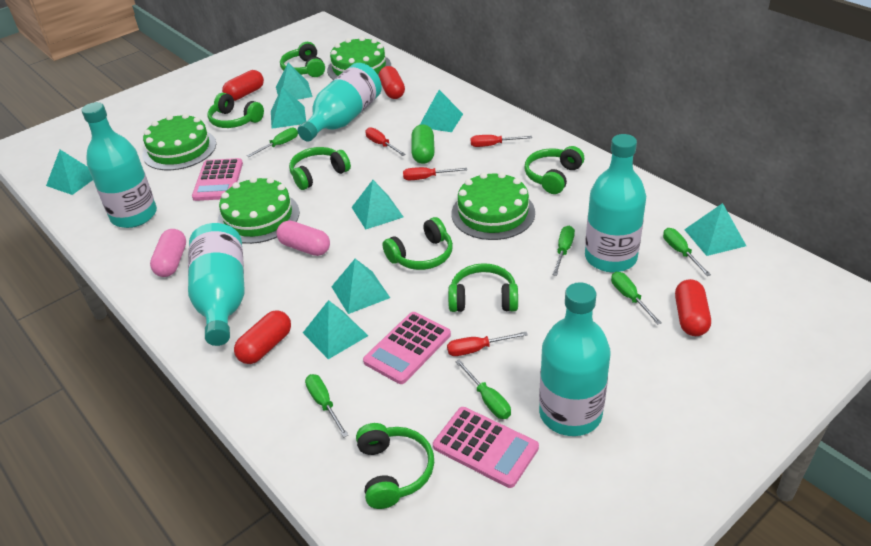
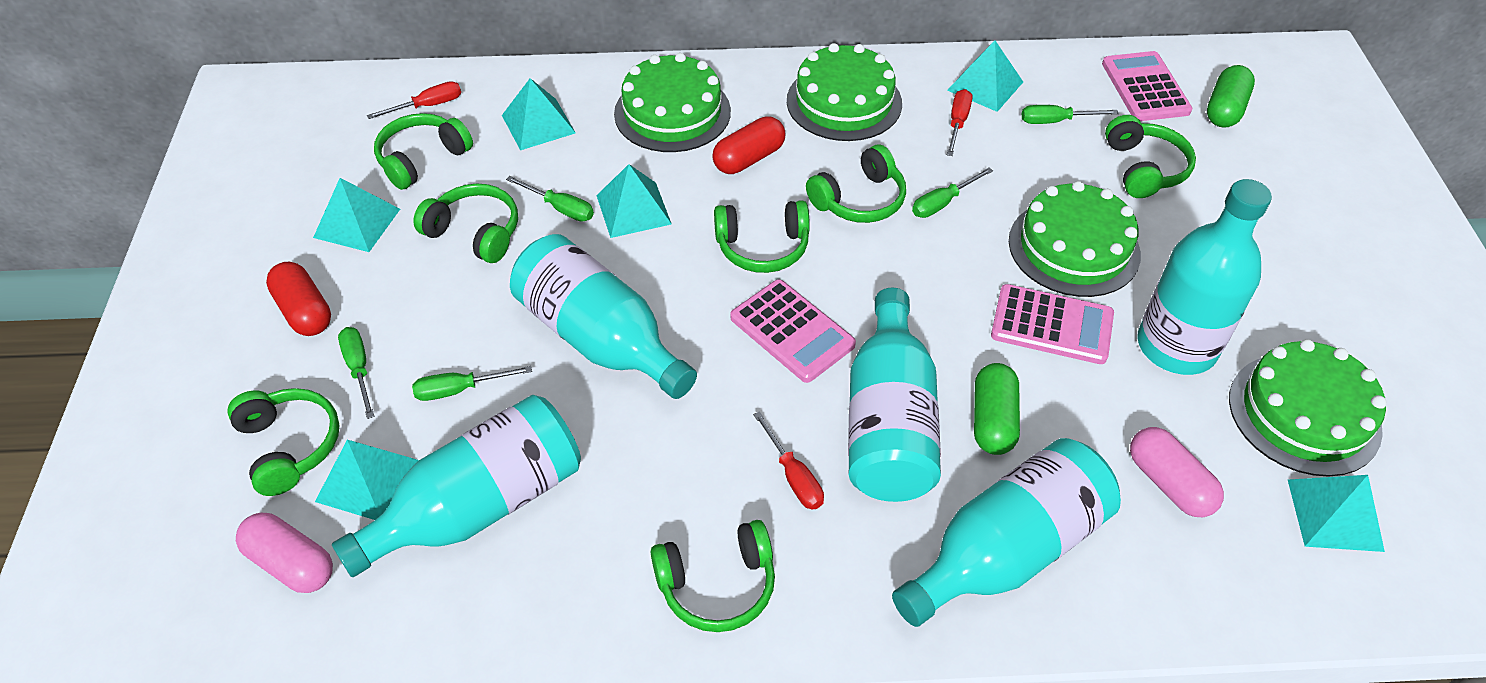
green capsule: 1 -> 2
green screwdriver: 6 -> 5
red capsule: 4 -> 2
red screwdriver: 4 -> 3
turquoise pyramid: 8 -> 6

